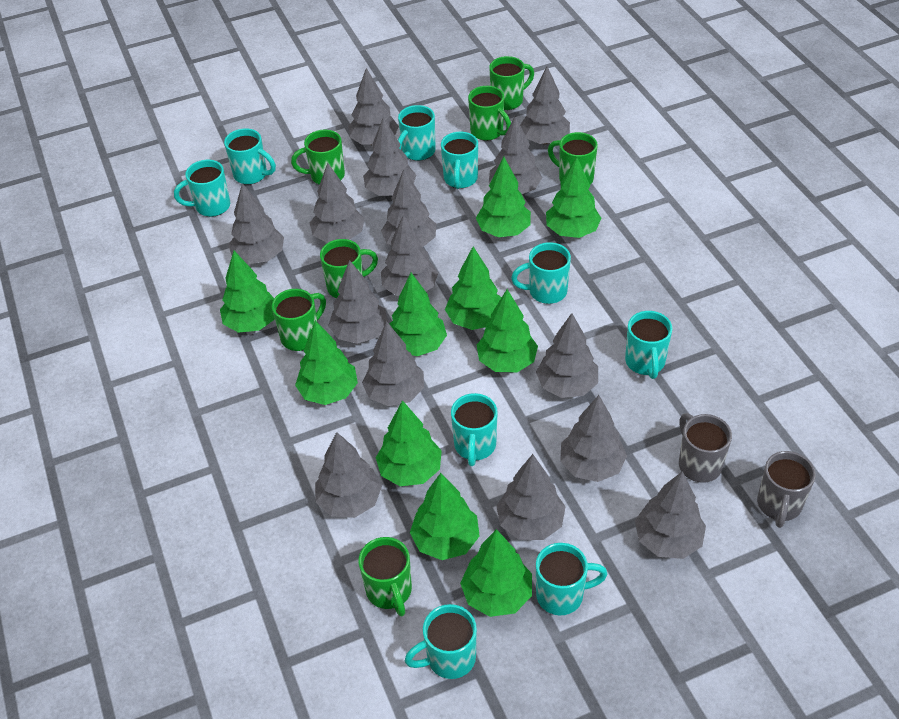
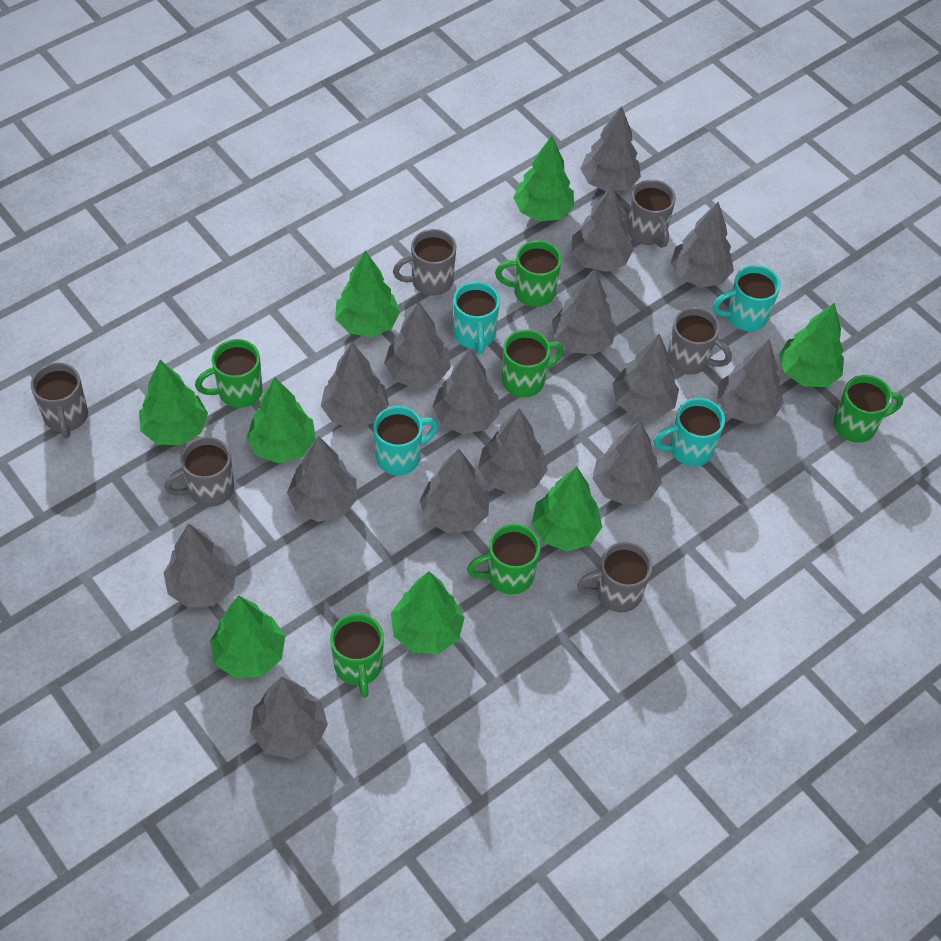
green mug: 7 -> 6
green tree: 10 -> 8
grey mug: 2 -> 6
turquoise mug: 9 -> 4

